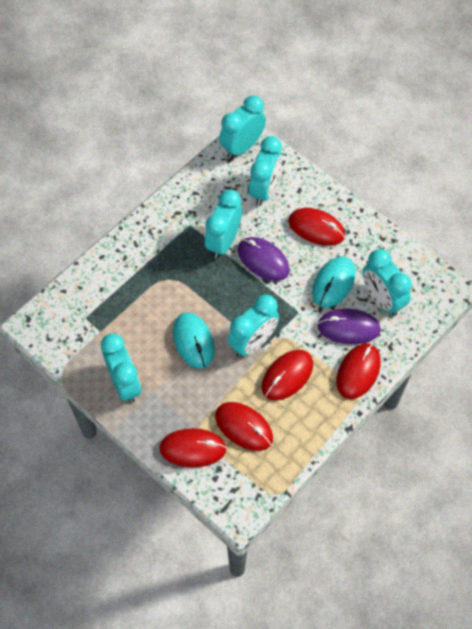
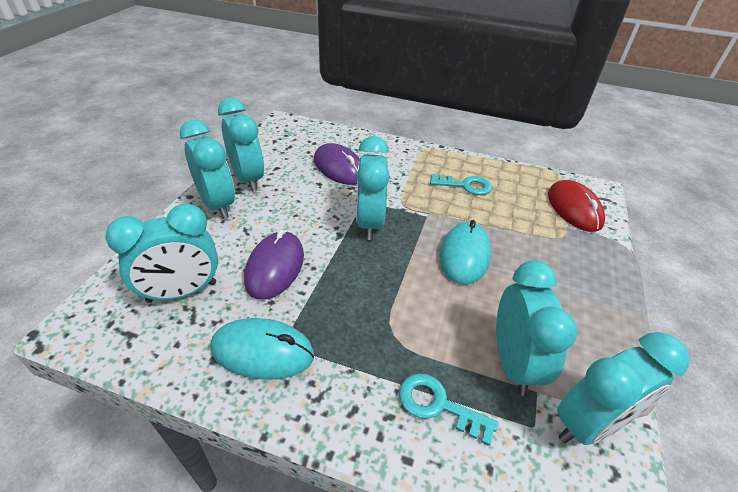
red mouse: 5 -> 1
turquoise key: 0 -> 2

